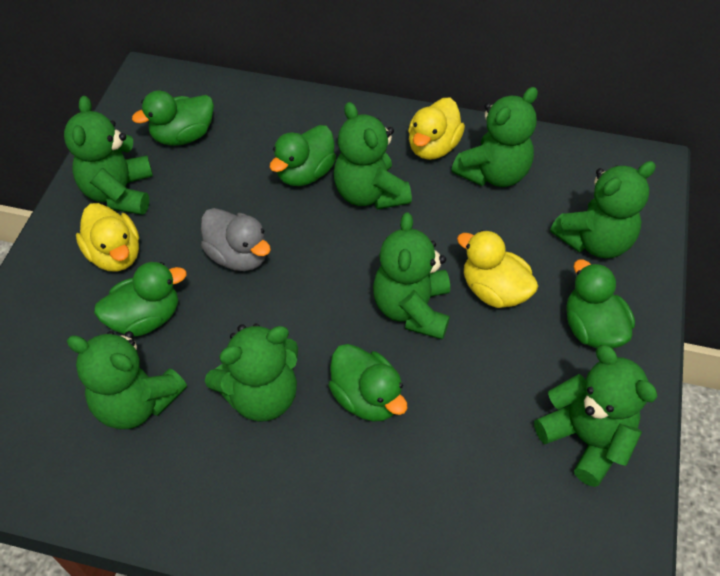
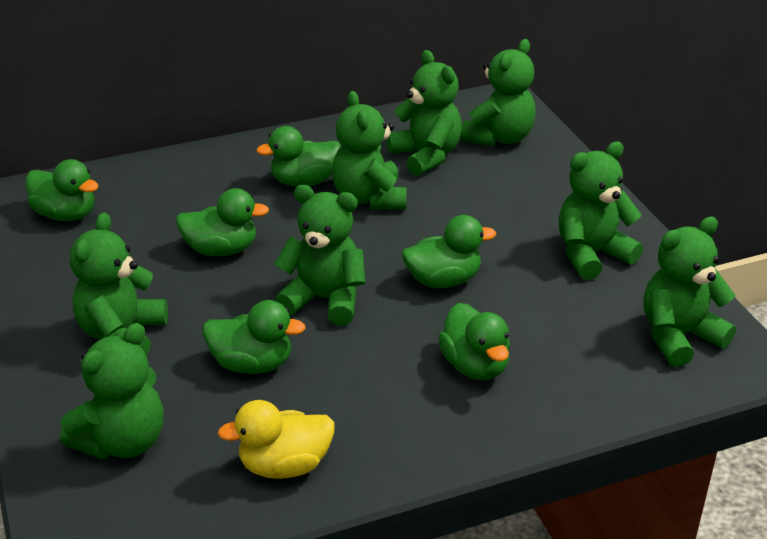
green duck: 5 -> 6
grey duck: 1 -> 0
yellow duck: 3 -> 1

